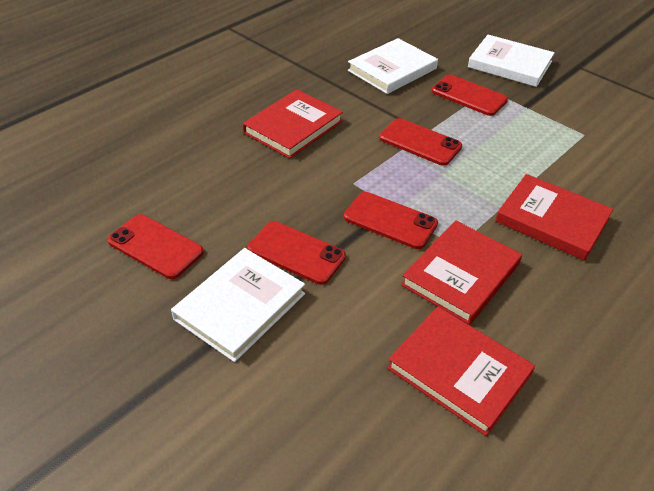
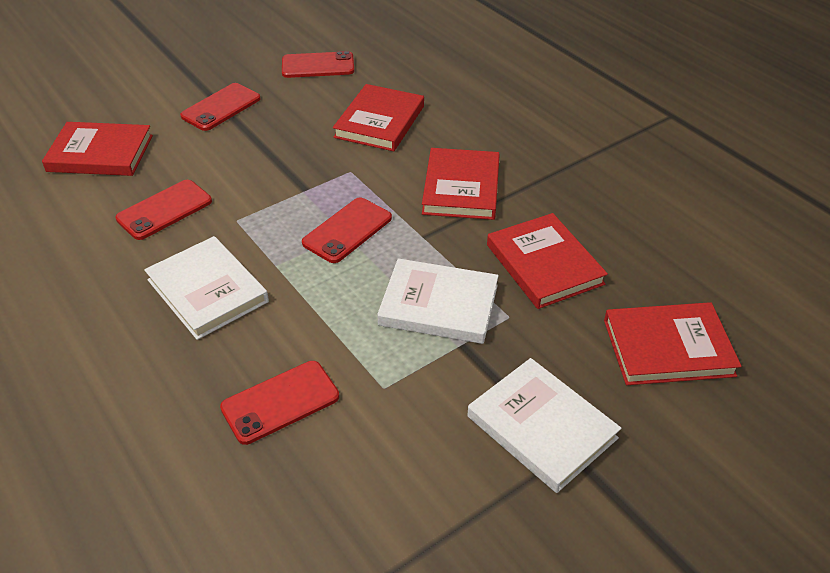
red book: 4 -> 5

